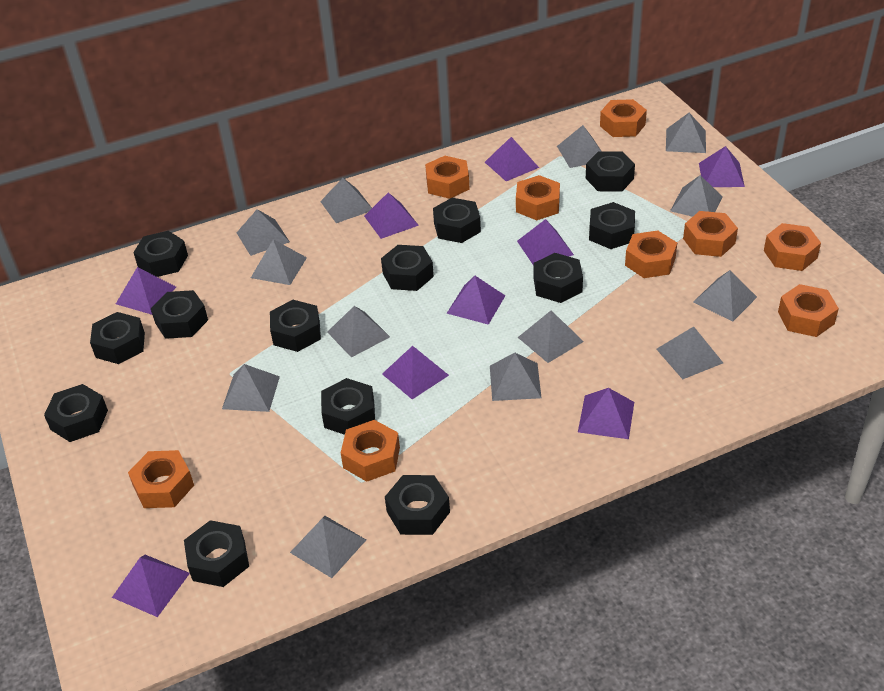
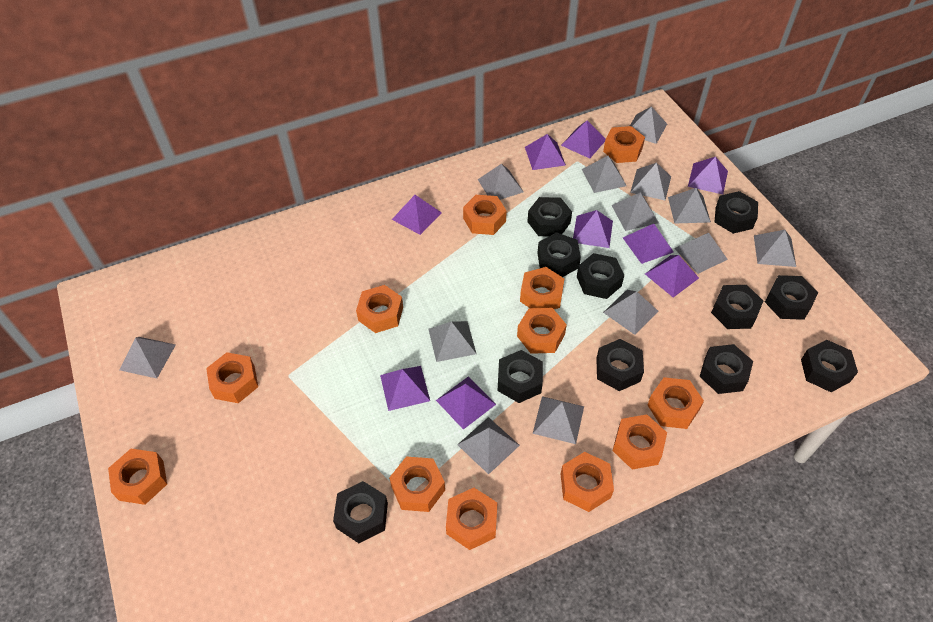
black nut: 13 -> 11
orange nut: 9 -> 12

